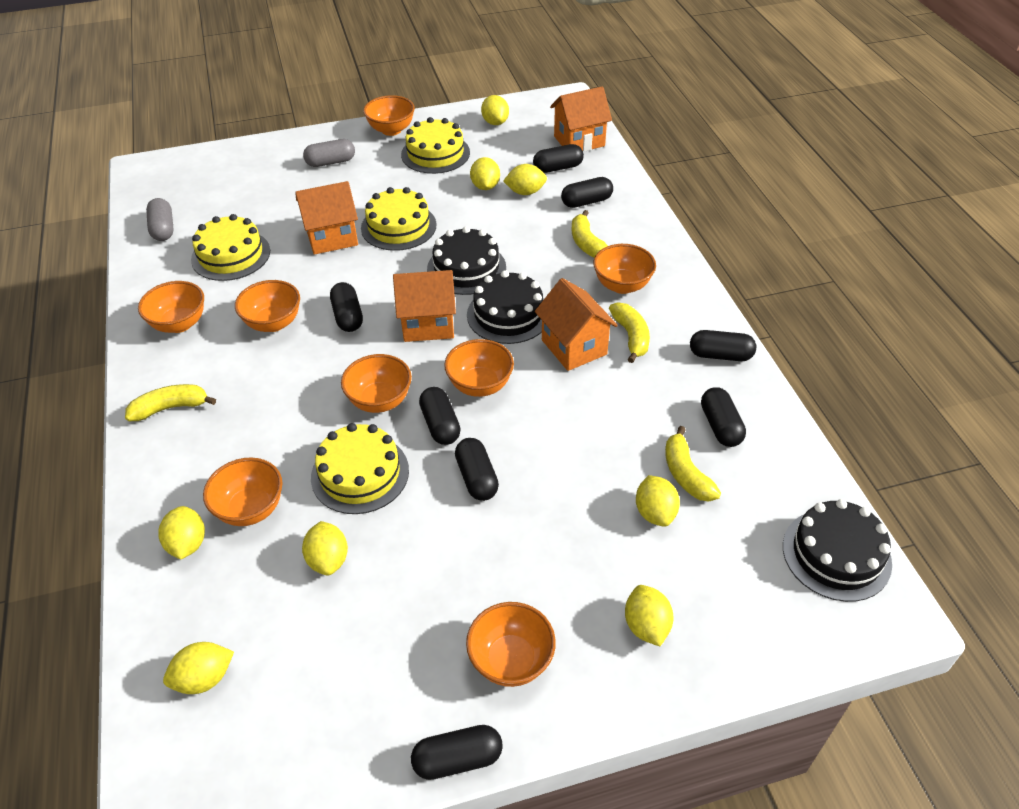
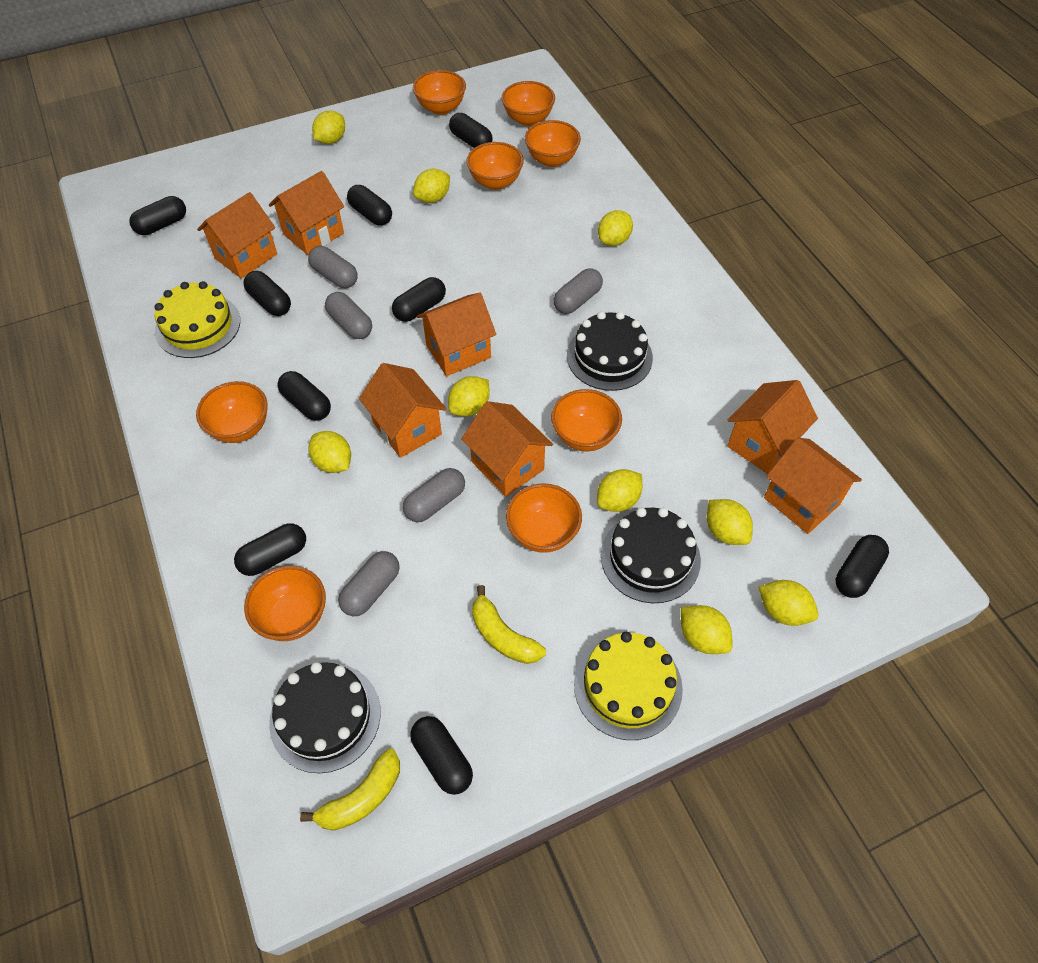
black capsule: 8 -> 9
grey capsule: 2 -> 5
orange house: 4 -> 7
yellow banana: 4 -> 2
yellow cake: 4 -> 2
yellow lemon: 8 -> 9

